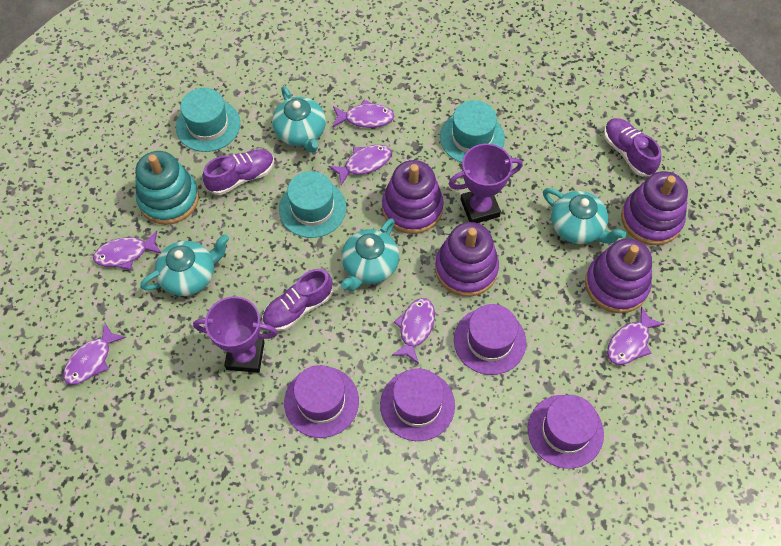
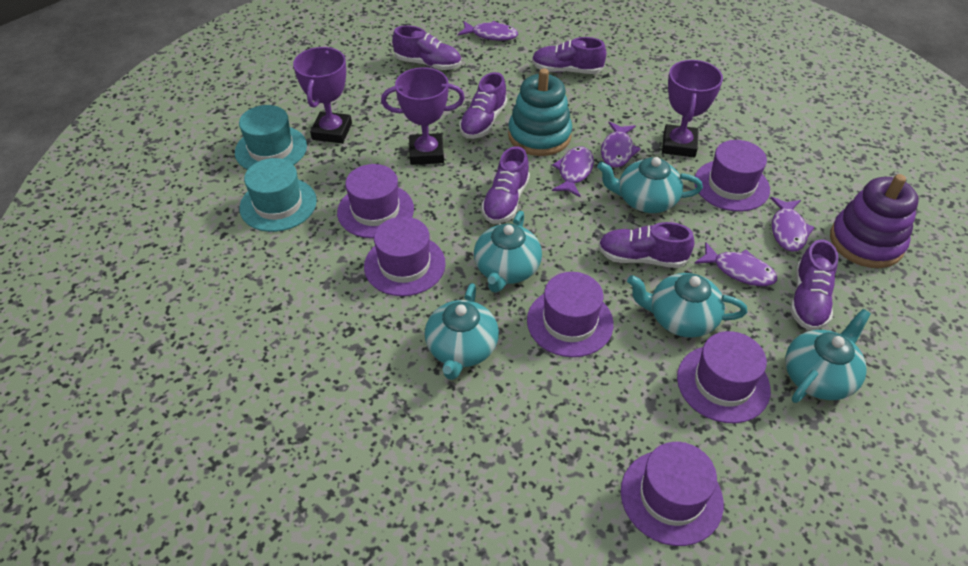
purple fish: 6 -> 5
purple hat: 4 -> 6
purple shoe: 3 -> 6
purple stacking toy: 4 -> 1
purple trophy: 2 -> 3
turquoise hat: 3 -> 2
turquoise teapot: 4 -> 5

